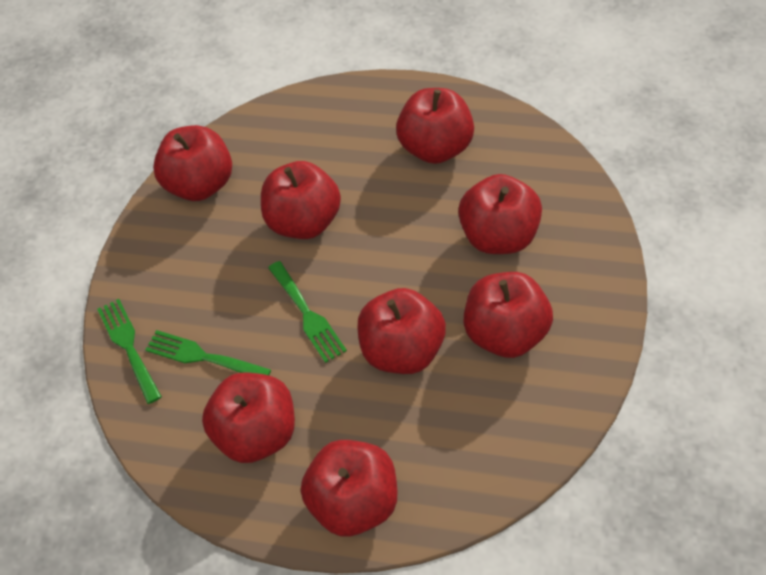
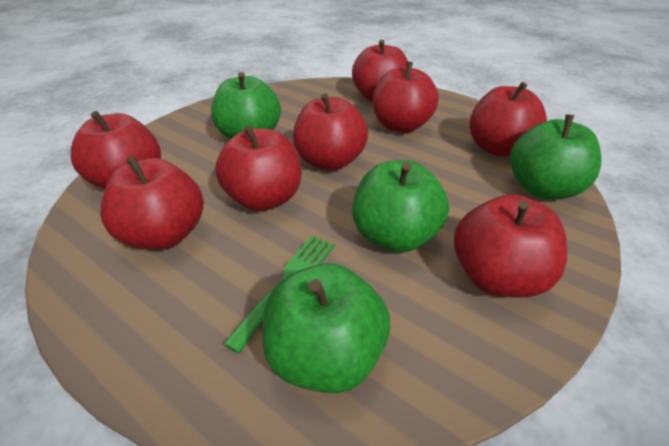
green apple: 0 -> 4
green fork: 3 -> 1

